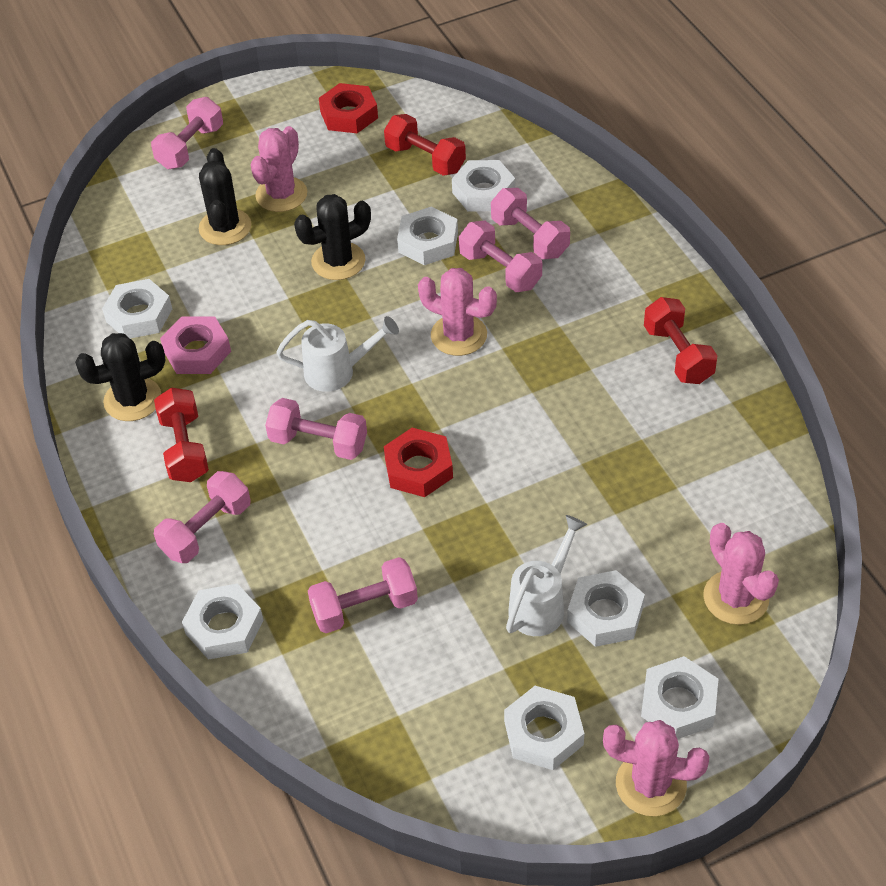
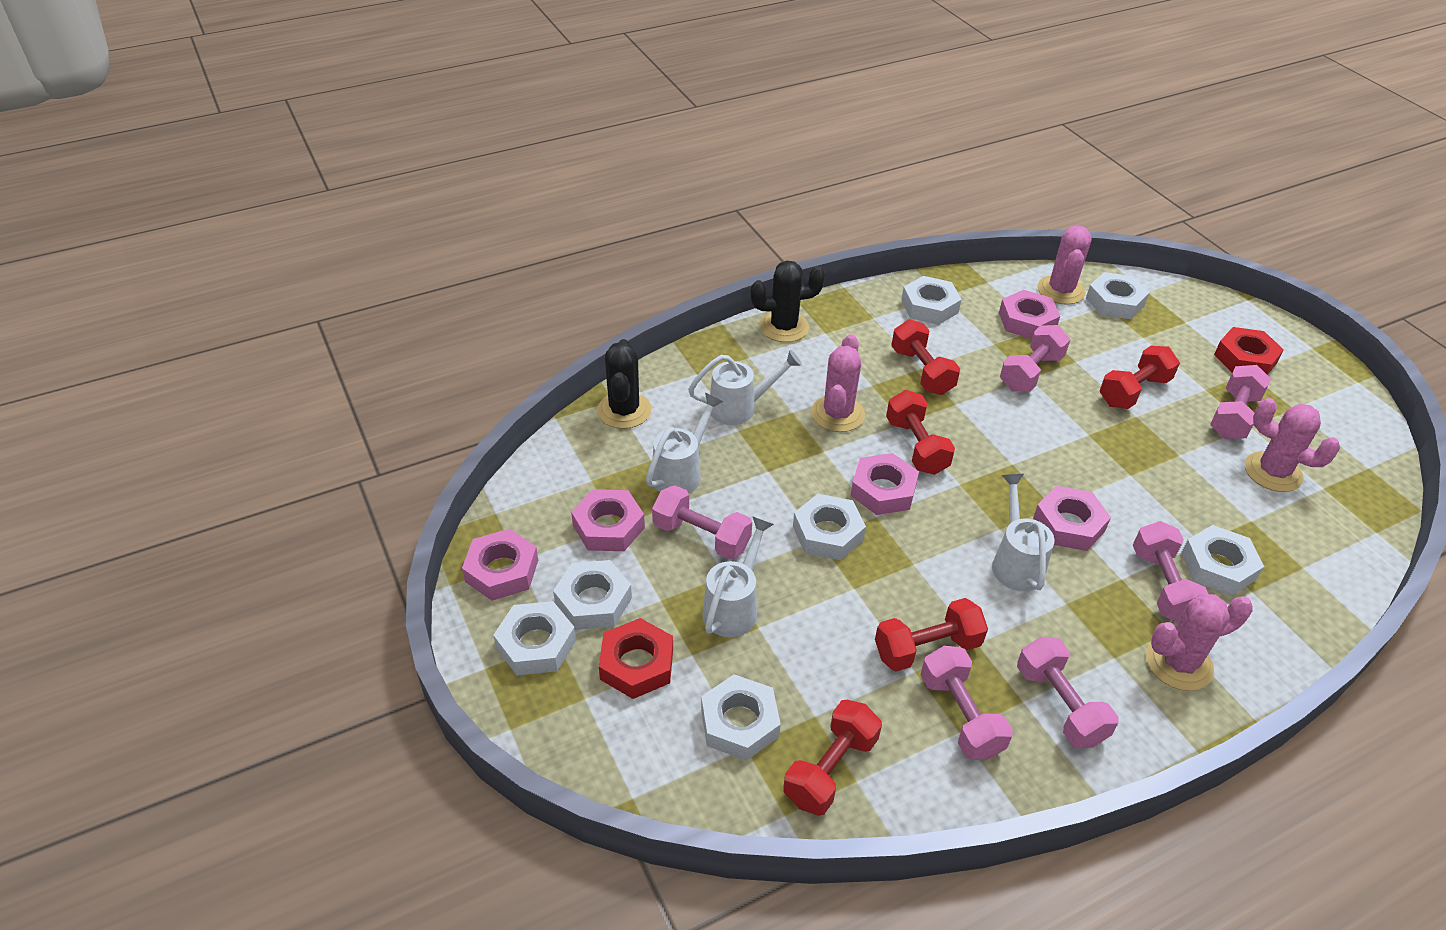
black cactus: 3 -> 2
pink nut: 1 -> 5
red dumbbell: 3 -> 5
white watering can: 2 -> 4

